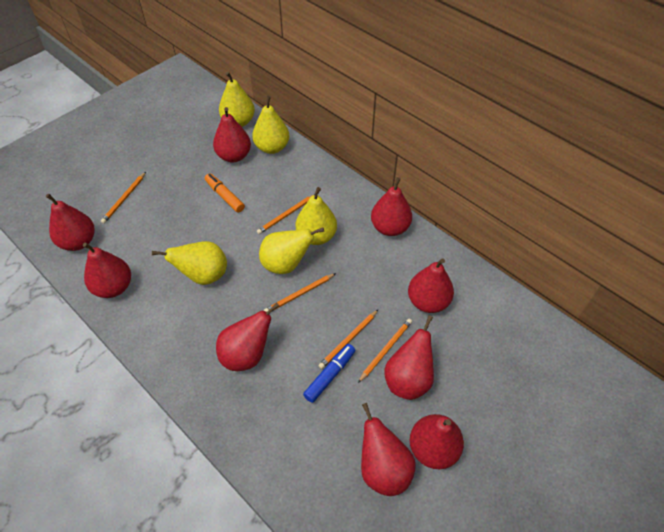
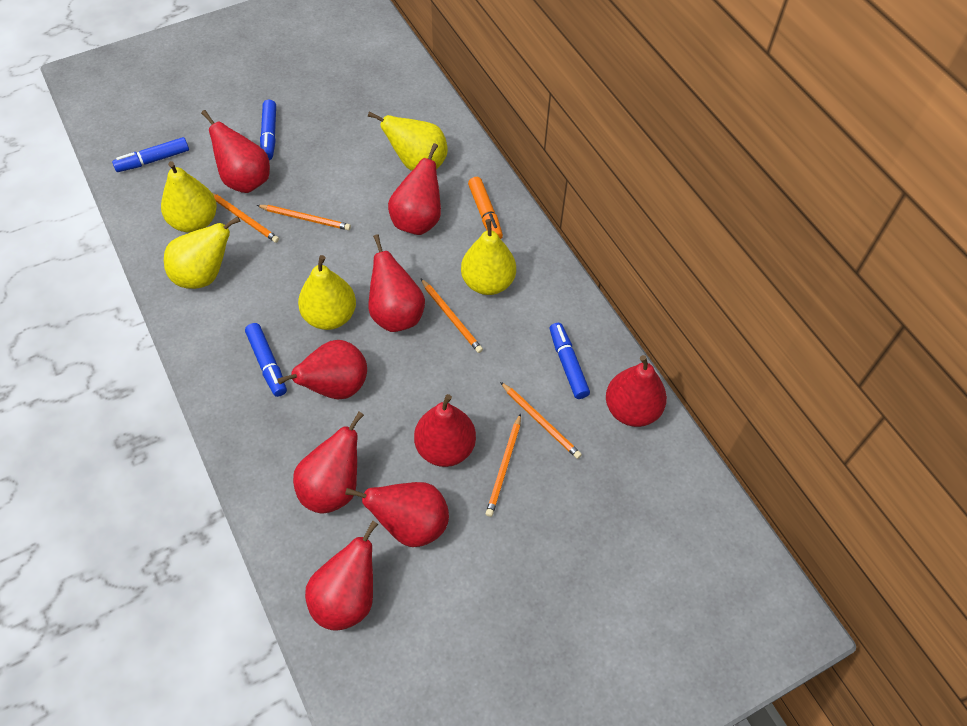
blue marker: 1 -> 4

